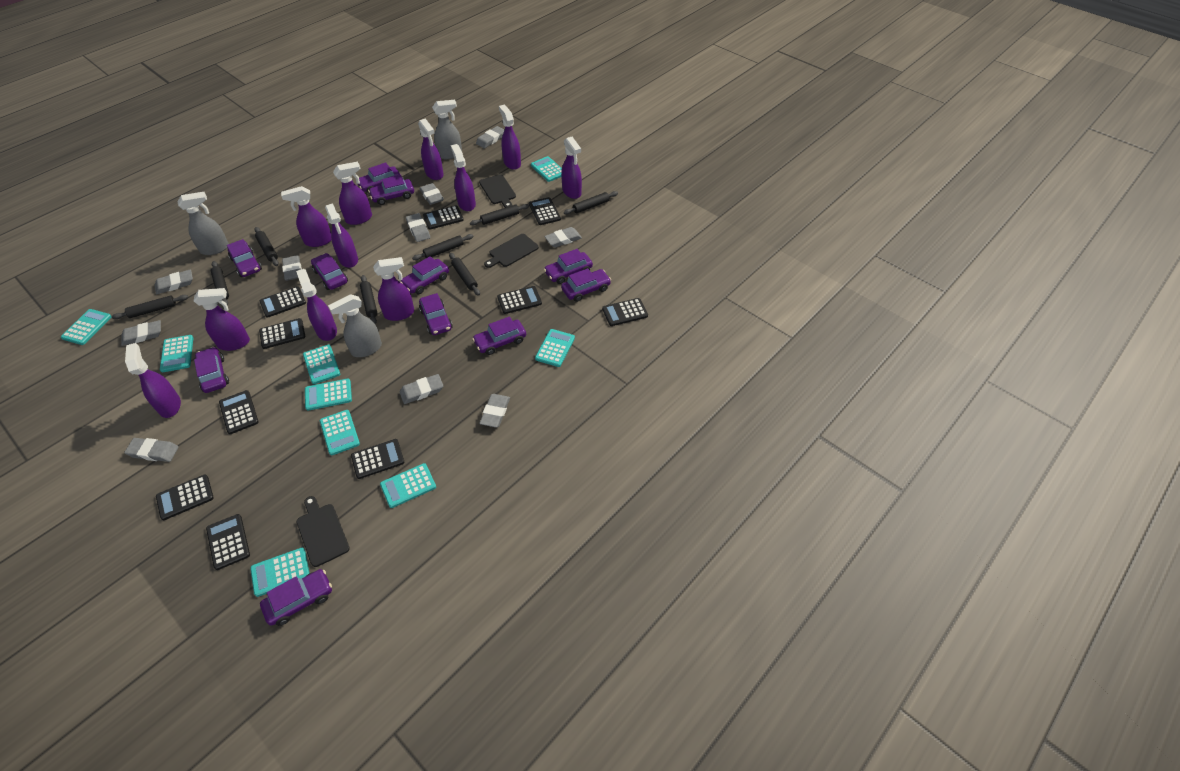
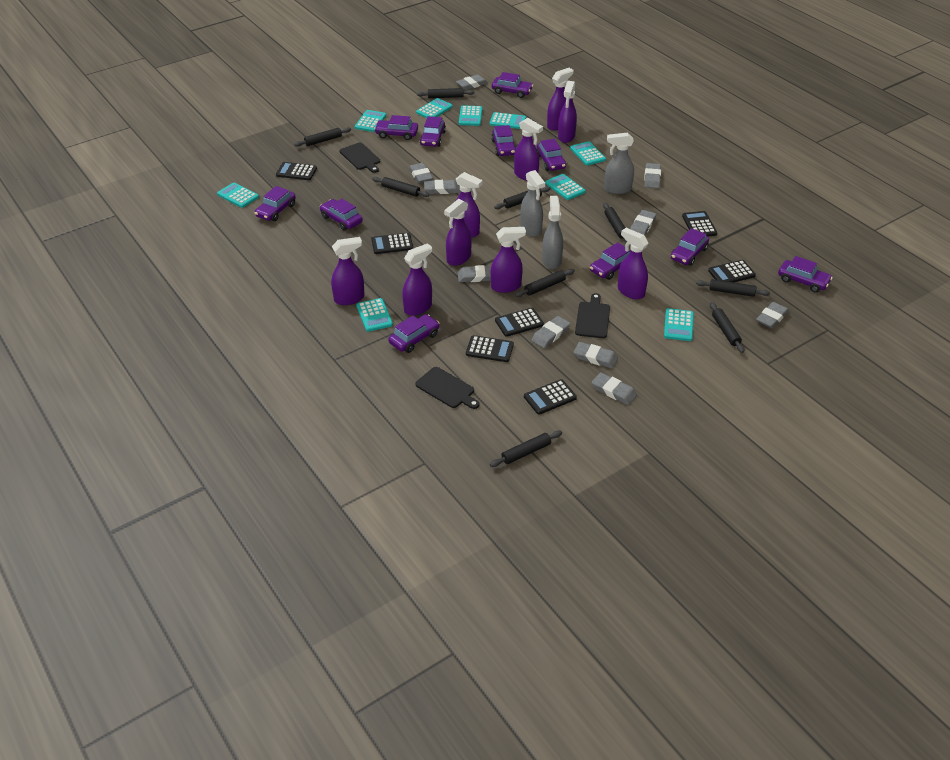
black calculator: 10 -> 7
black rolling pin: 8 -> 9
purple spray bottle: 11 -> 9

